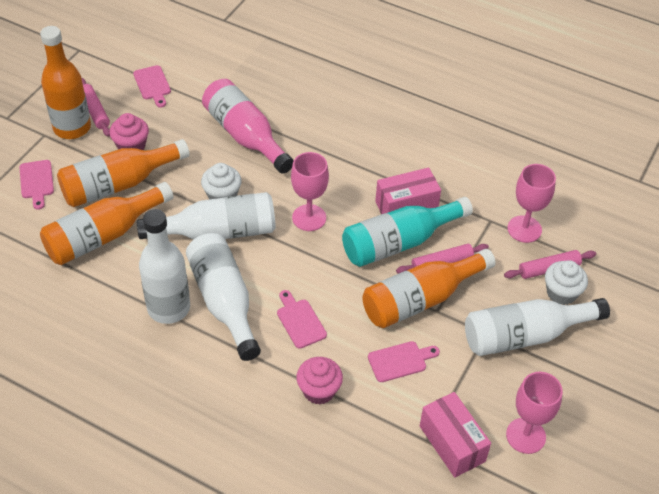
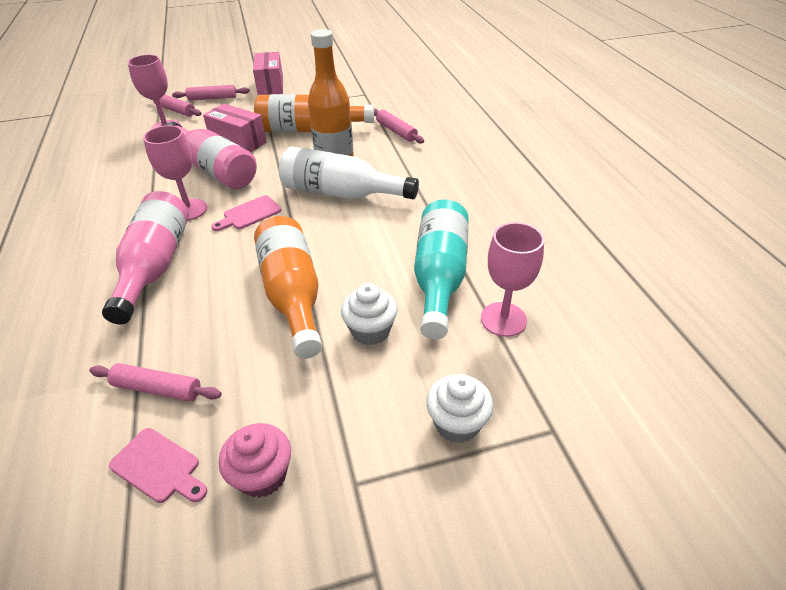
orange bottle: 4 -> 3
pink bottle: 1 -> 2
pink cupcake: 2 -> 1
pink cutting board: 4 -> 2
pink rolling pin: 3 -> 4
white bottle: 4 -> 1

